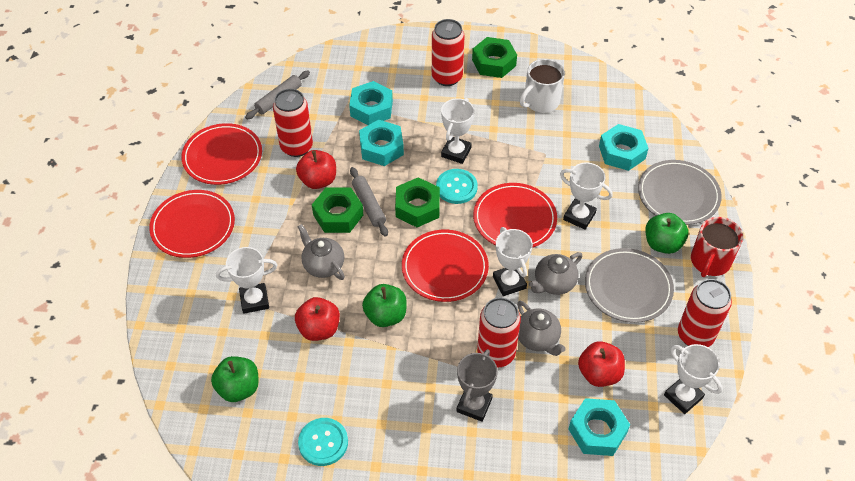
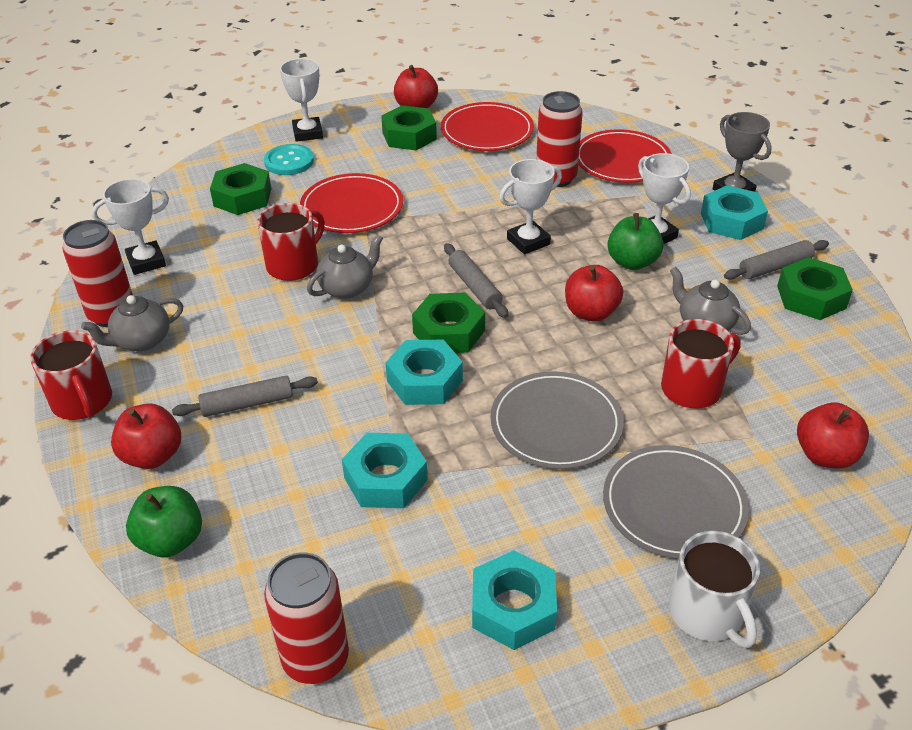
green apple: 3 -> 2
green nut: 3 -> 4
grey rolling pin: 2 -> 3
red apple: 3 -> 4
red can: 4 -> 3
red mug: 1 -> 3
red plate: 4 -> 3
turquoise button: 2 -> 1
white trophy: 5 -> 4

